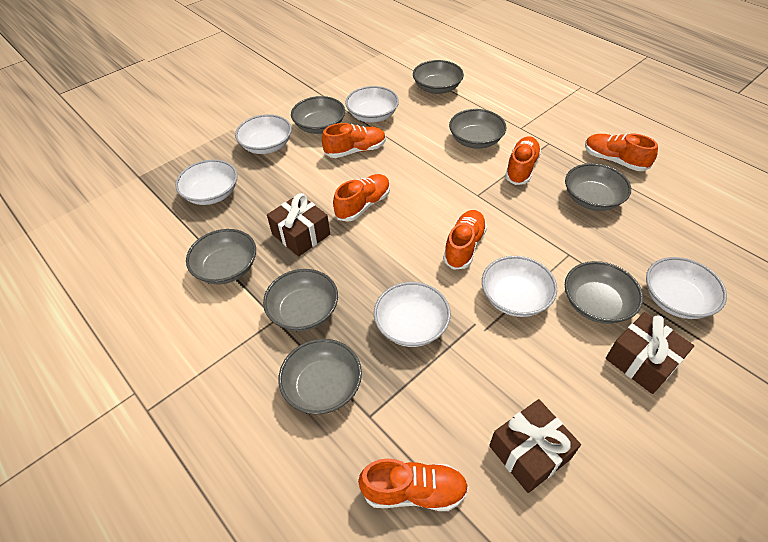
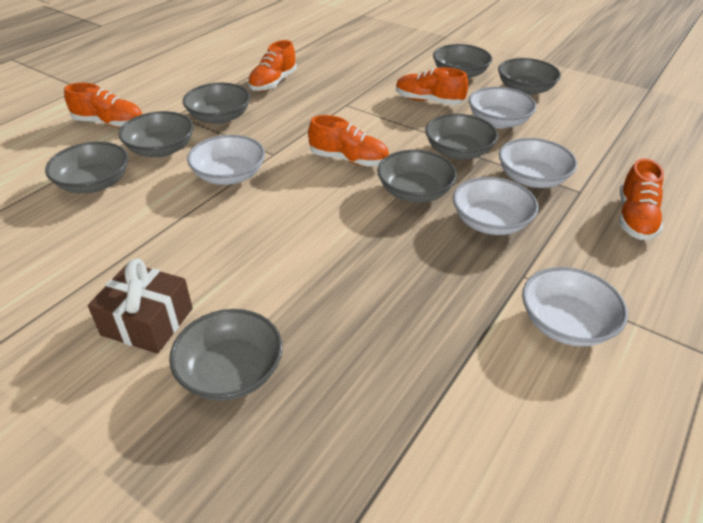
brown gift: 3 -> 1
orange shoe: 6 -> 5
white bowl: 6 -> 5

